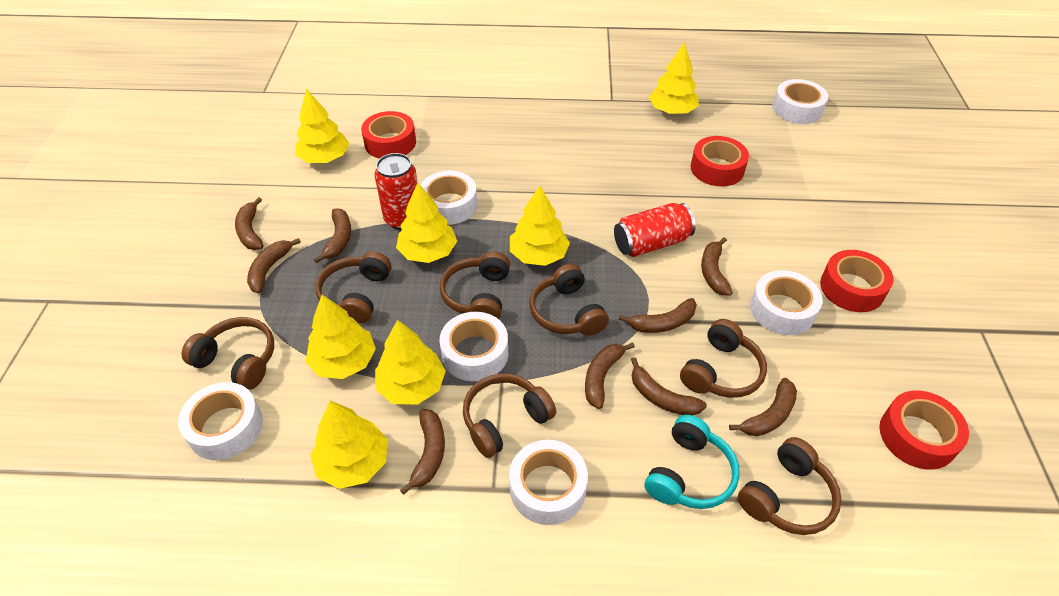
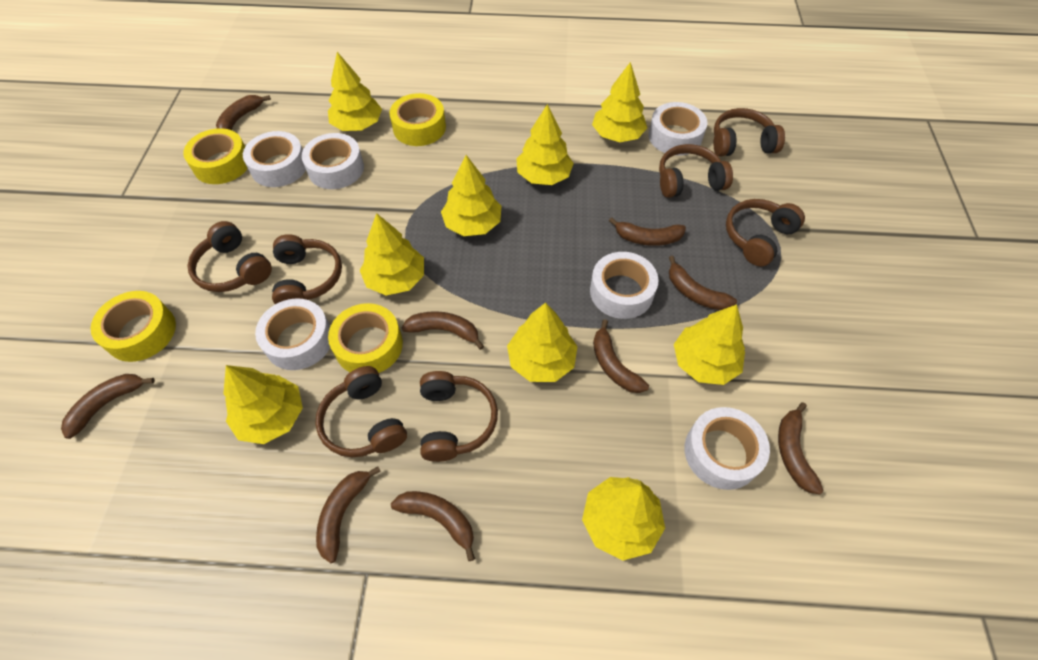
red can: 2 -> 0
red tape: 4 -> 0
turquoise headphones: 1 -> 0
yellow tape: 0 -> 4
yellow tree: 7 -> 9

